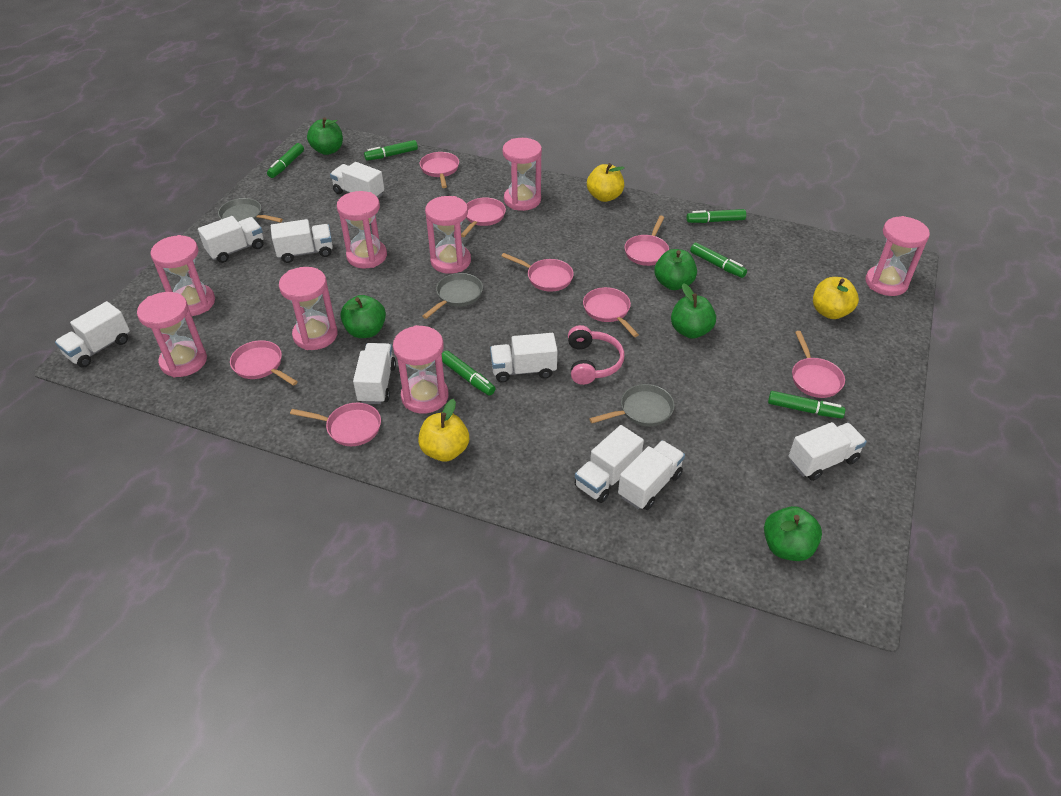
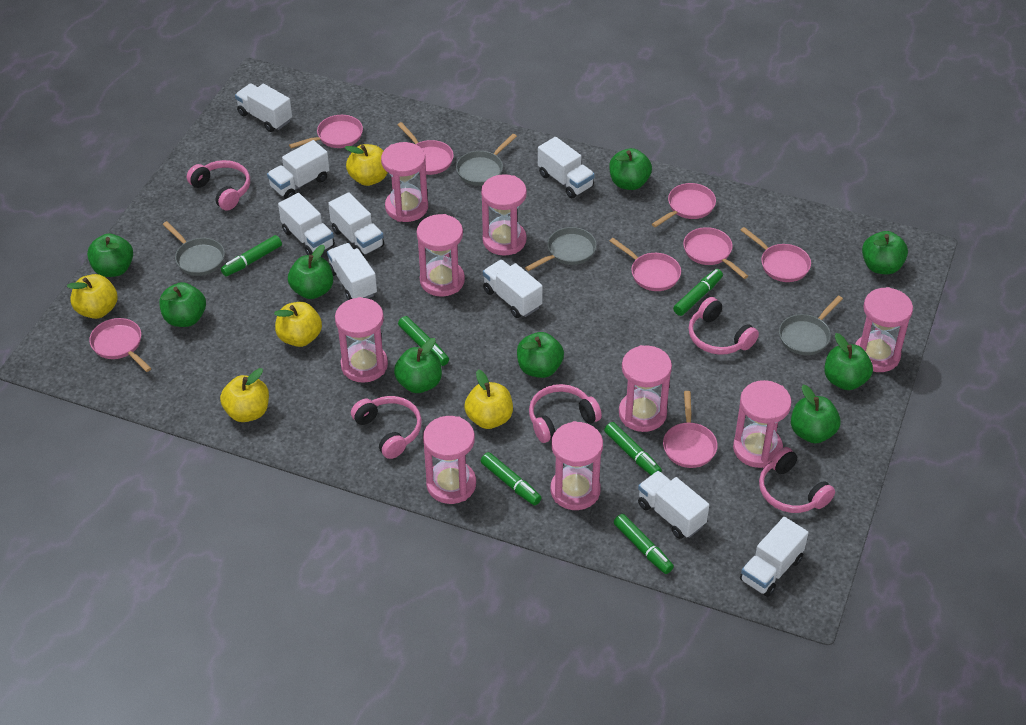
green apple: 5 -> 9
grey pan: 3 -> 4
pink headphones: 1 -> 5
pink hourglass: 8 -> 9
yellow apple: 3 -> 5

